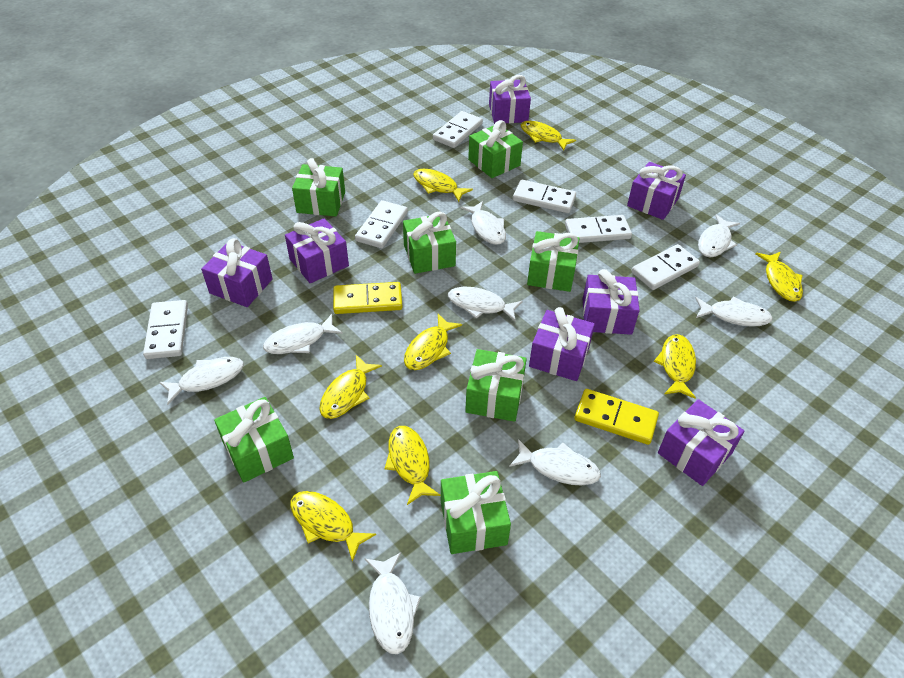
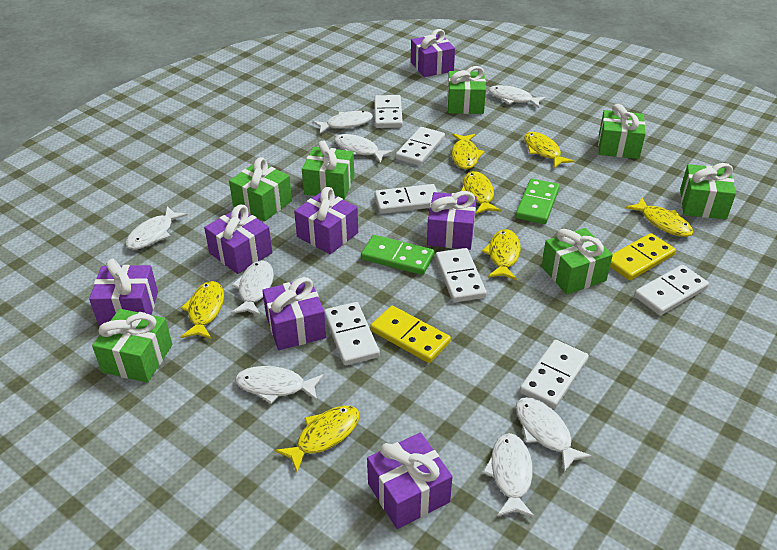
green domino: 0 -> 2
white domino: 6 -> 7
yellow fish: 8 -> 7

